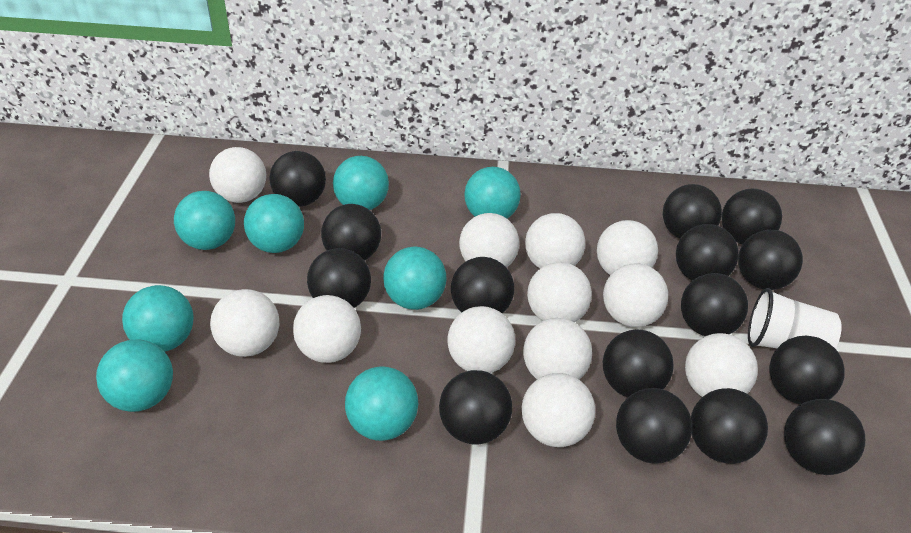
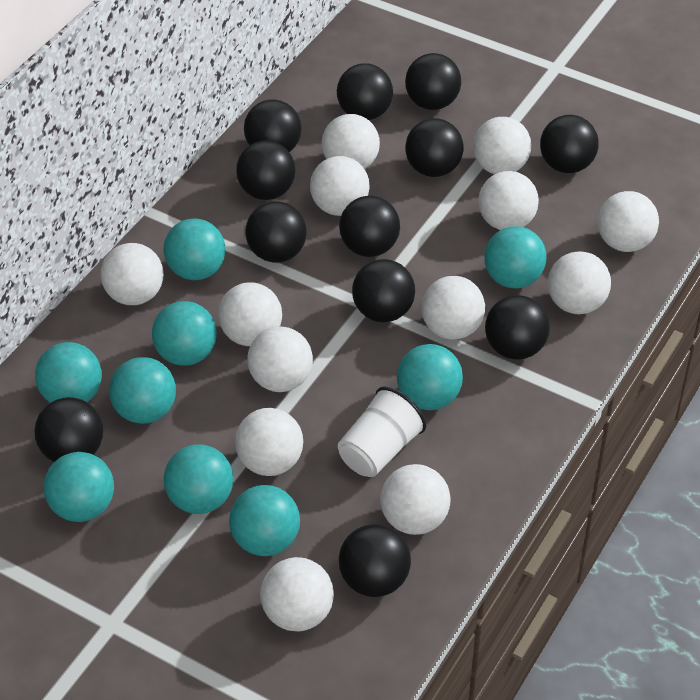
black ball: 15 -> 12
turquoise ball: 8 -> 9
white ball: 12 -> 13

